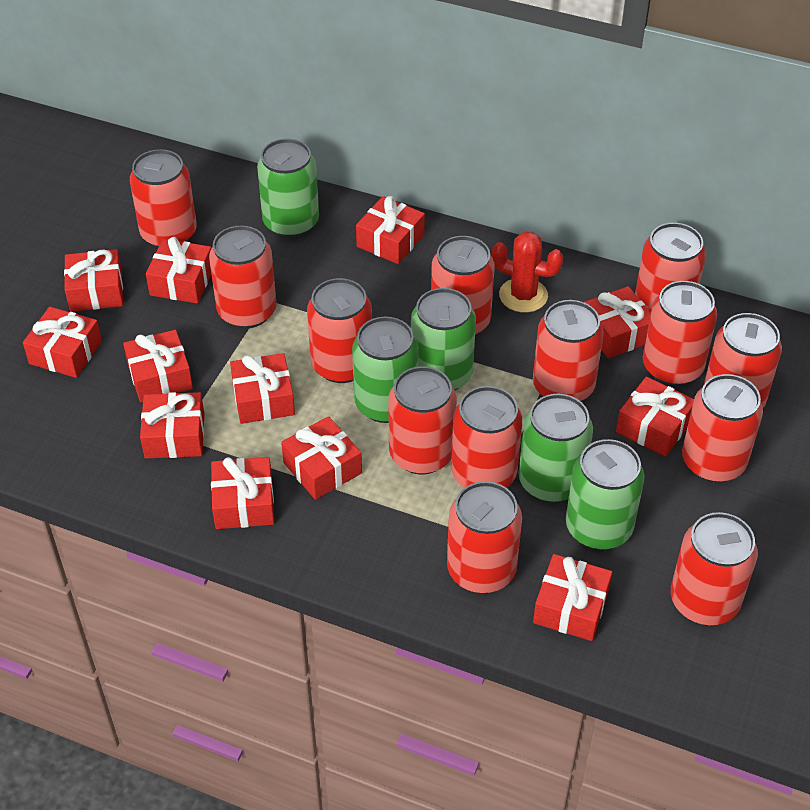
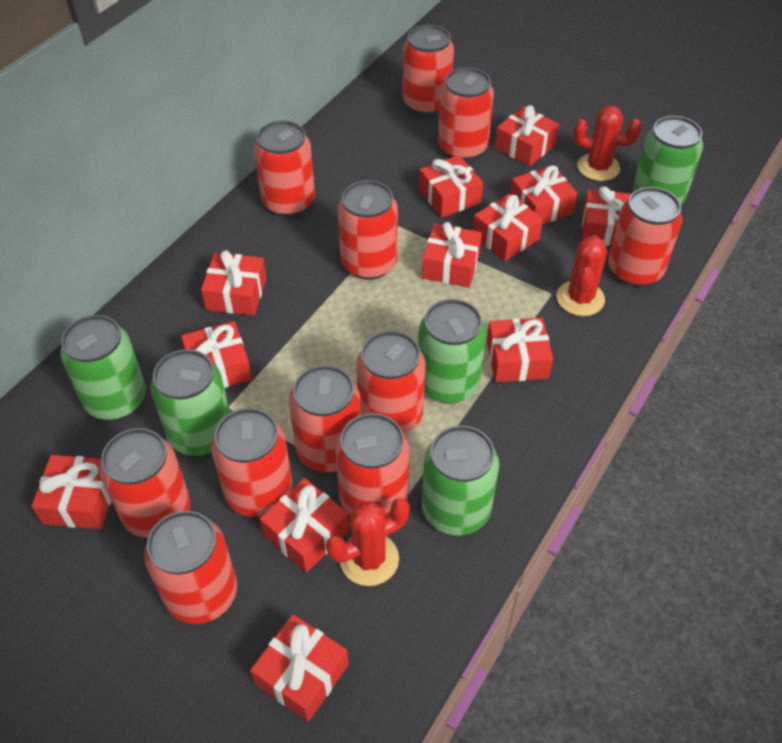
red cactus: 1 -> 3
red can: 13 -> 11

